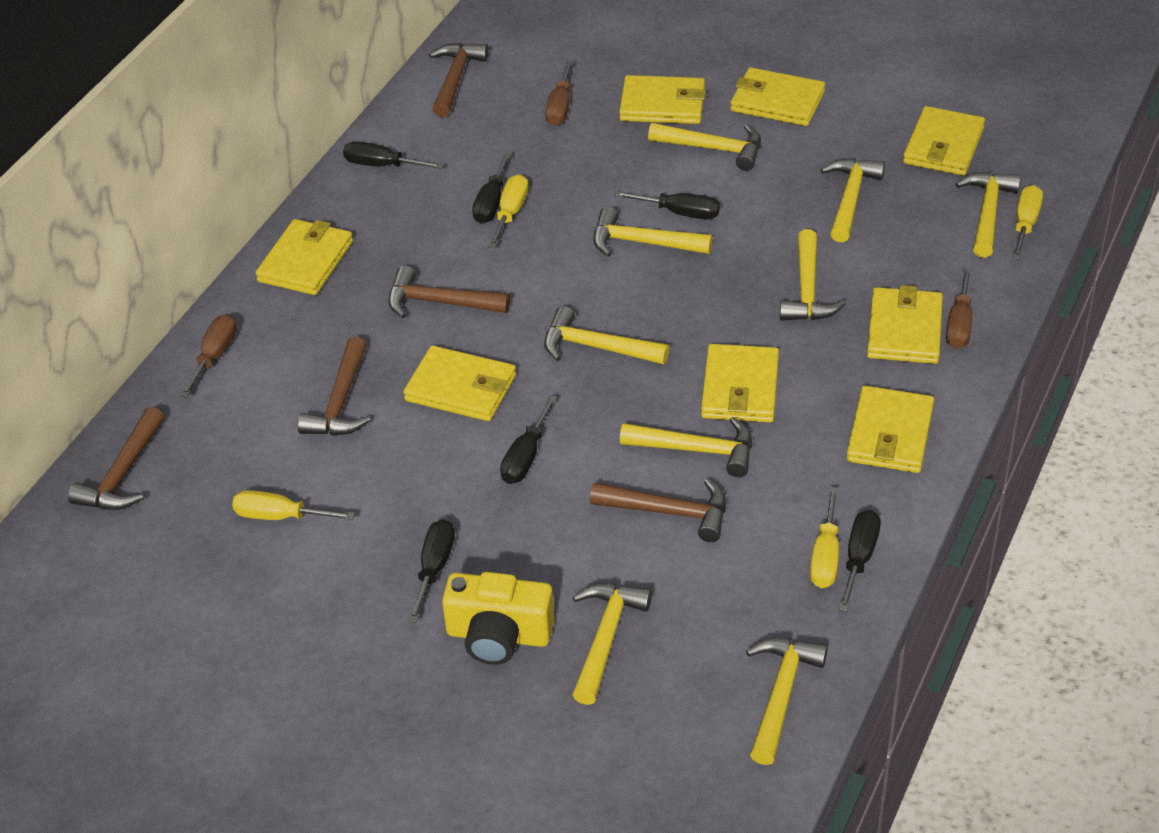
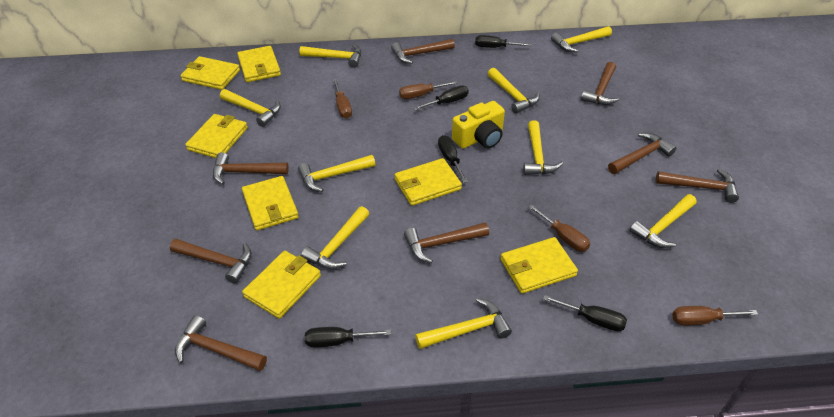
black screwdriver: 6 -> 5
brown hammer: 5 -> 8
brown screwdriver: 3 -> 4
yellow screwdriver: 4 -> 0
yellow wallet: 8 -> 7

